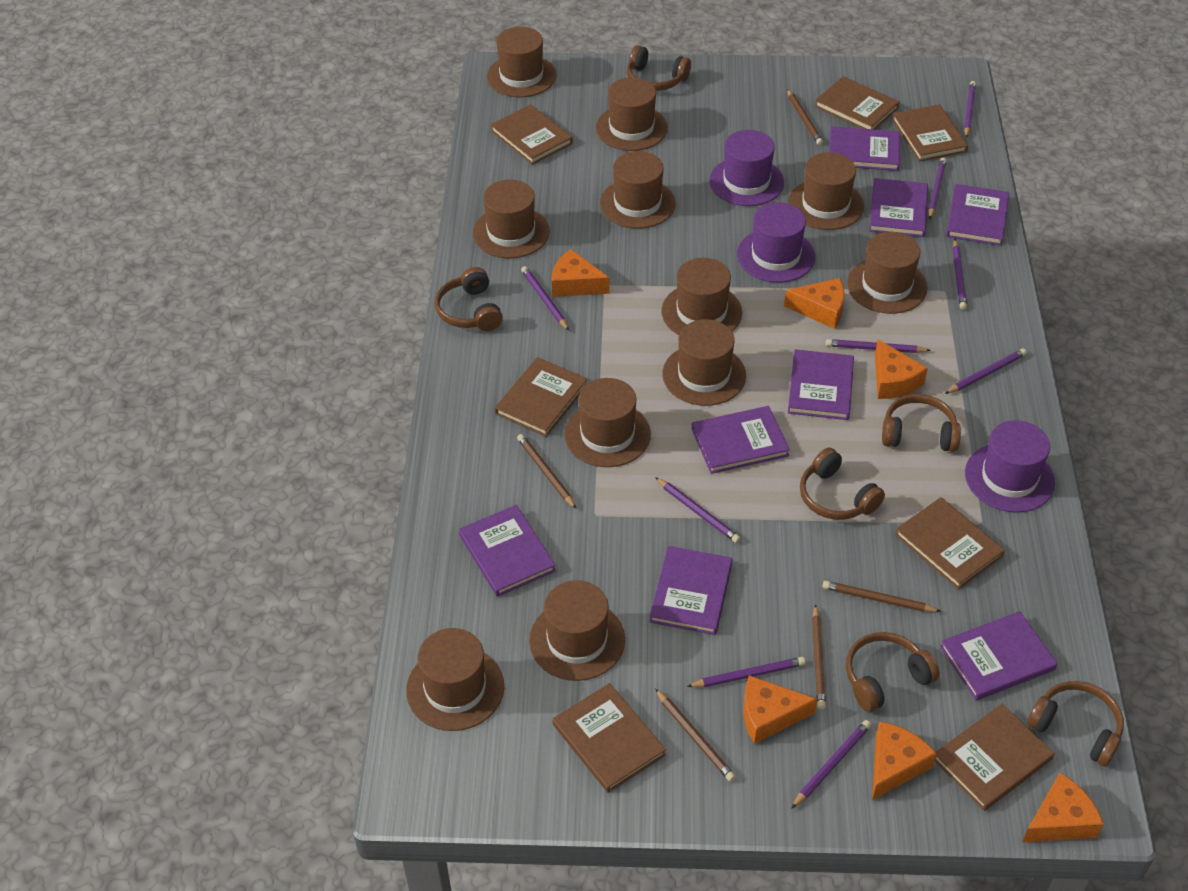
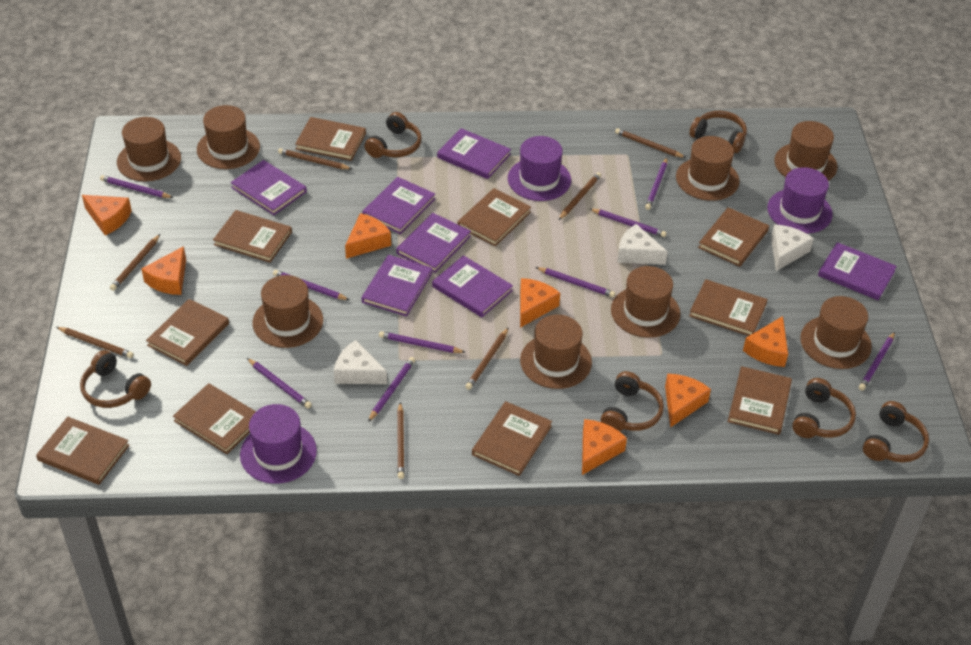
brown book: 7 -> 10
brown hat: 11 -> 8
brown pencil: 5 -> 7
orange cheese: 6 -> 7
purple book: 8 -> 7
white cheese: 0 -> 3

